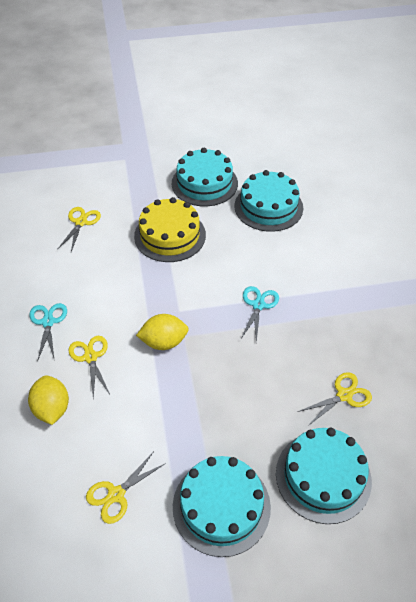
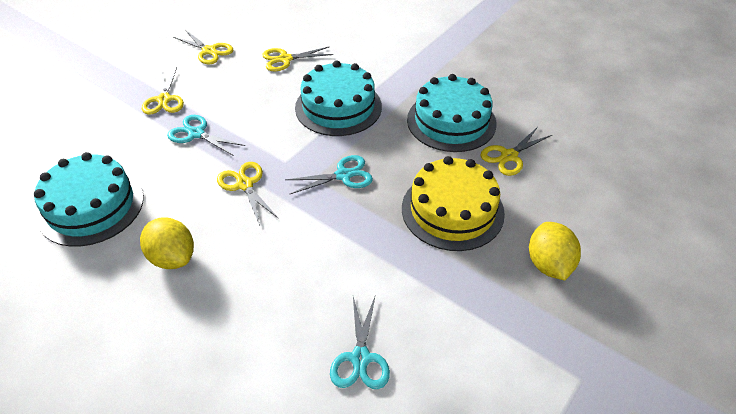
turquoise cake: 4 -> 3
turquoise scissors: 2 -> 3
yellow scissors: 4 -> 5

